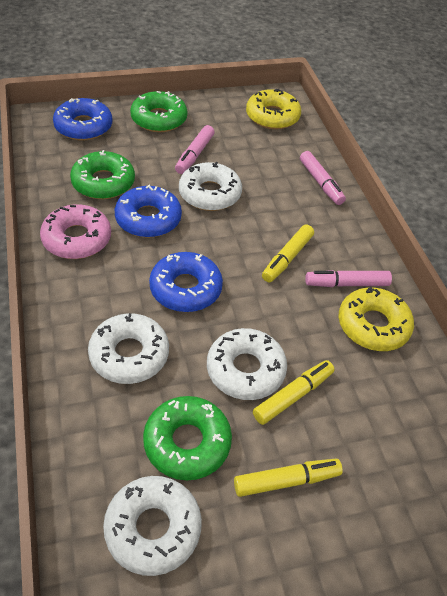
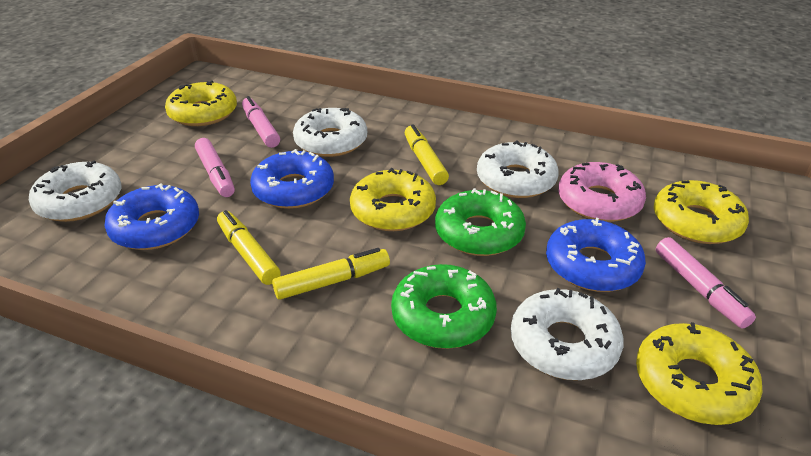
green donut: 3 -> 2
yellow donut: 2 -> 4

